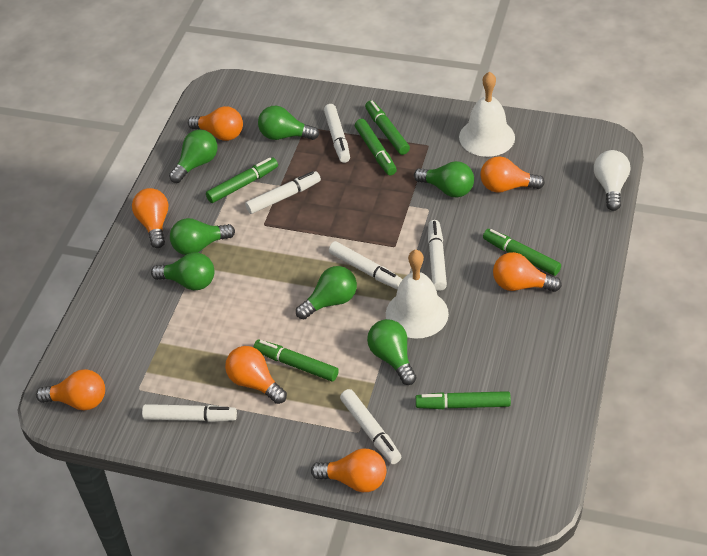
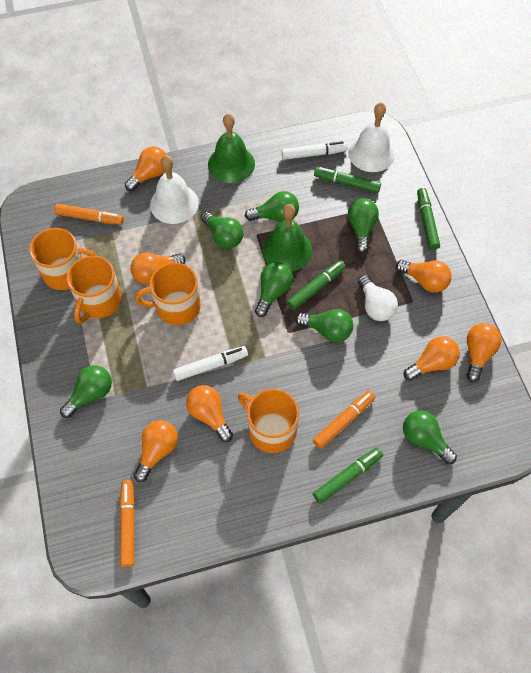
green bell: 0 -> 2
green marker: 6 -> 4
orange marker: 0 -> 3
orange mug: 0 -> 4
white marker: 6 -> 2

